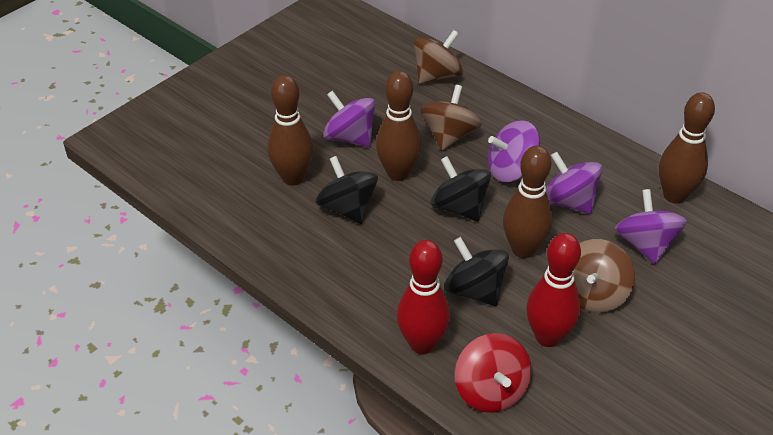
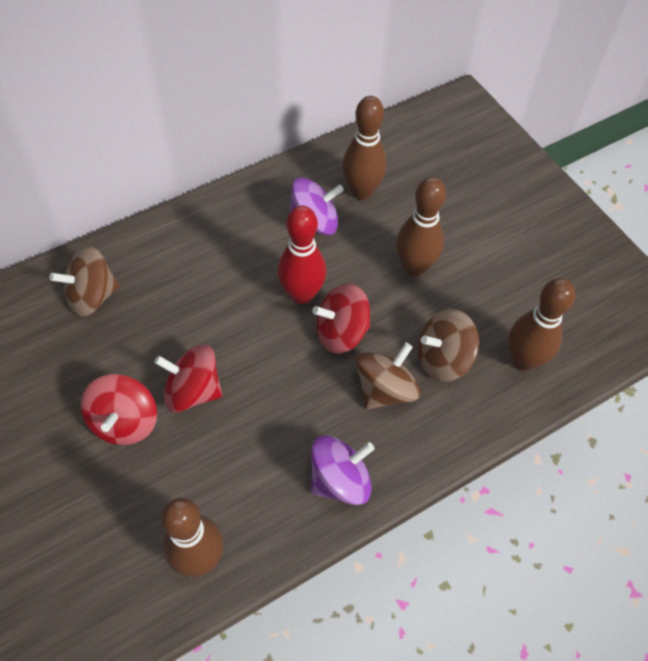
black spinning top: 3 -> 0
purple spinning top: 4 -> 2
red bowling pin: 2 -> 1
red spinning top: 1 -> 3

